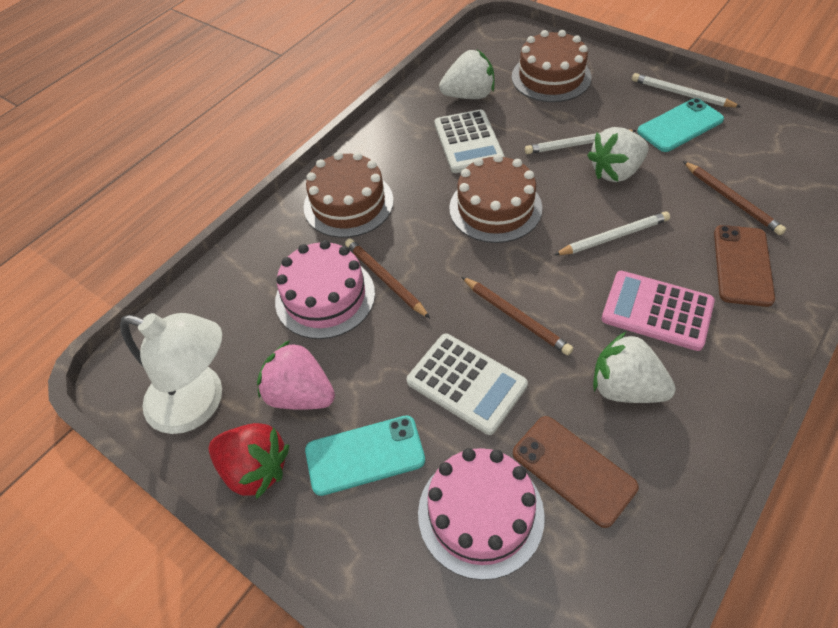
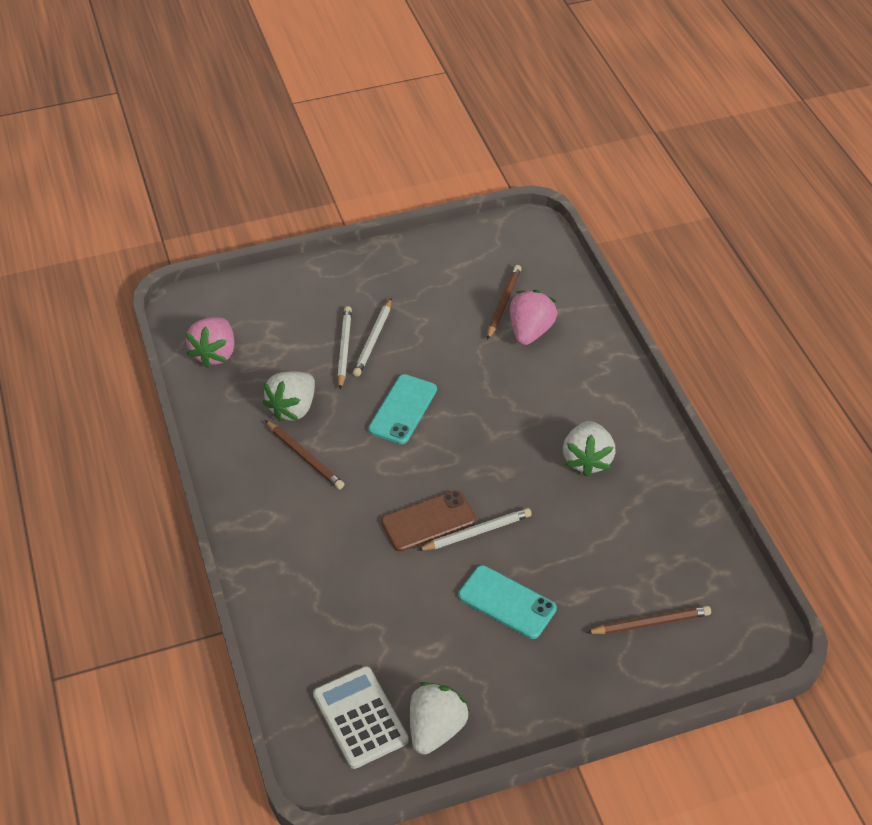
brown cake: 3 -> 0
brown phone: 2 -> 1
pink cake: 2 -> 0
pink calculator: 1 -> 0
pink strawberry: 1 -> 2
red strawberry: 1 -> 0
white calculator: 2 -> 1
white lamp: 1 -> 0

